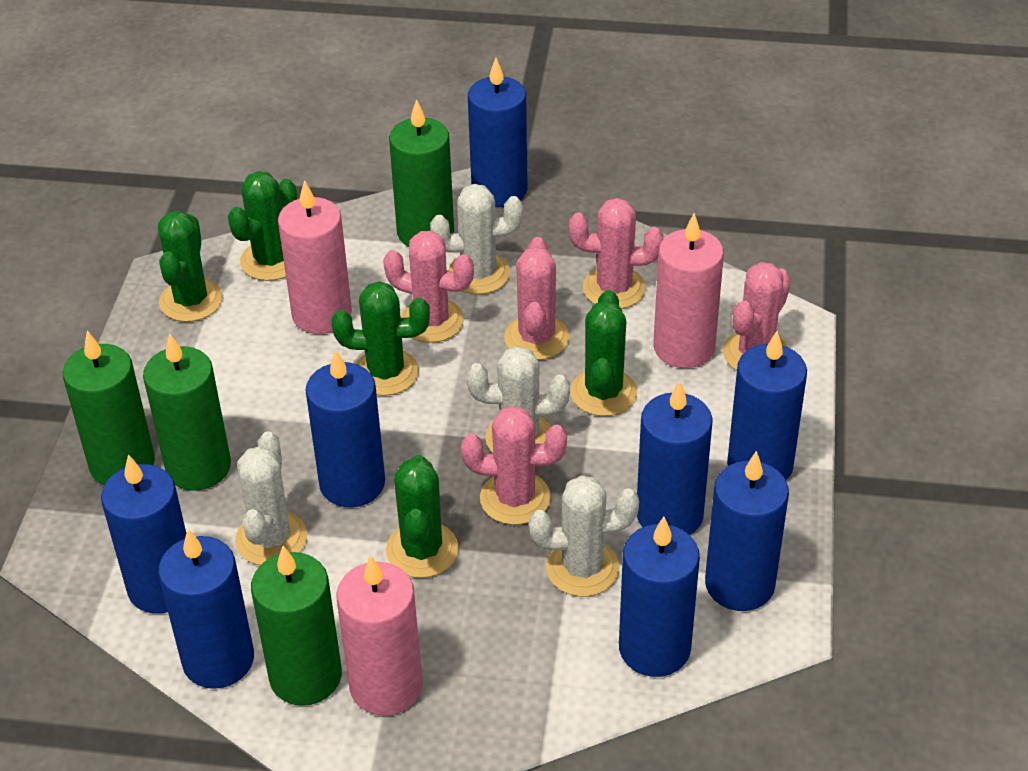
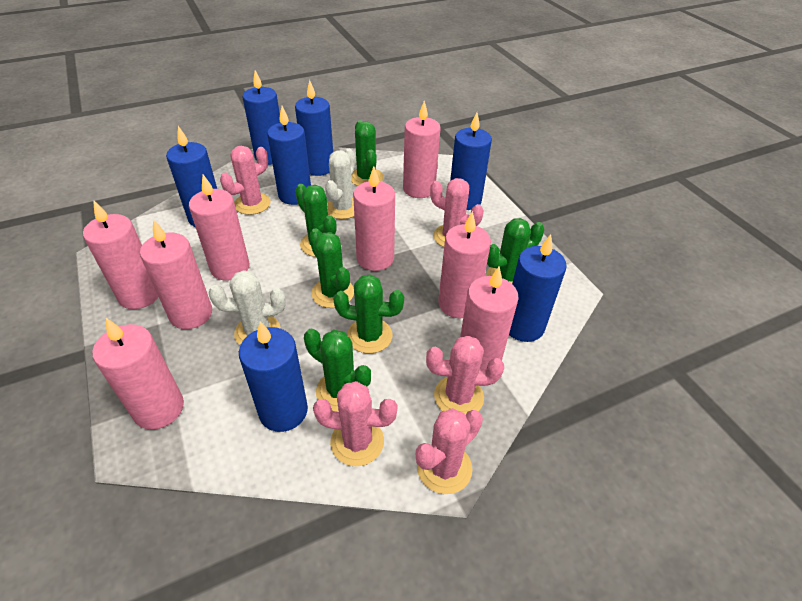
blue candle: 8 -> 7
green cactus: 5 -> 6
green candle: 4 -> 0
pink candle: 3 -> 8
white cactus: 4 -> 2

